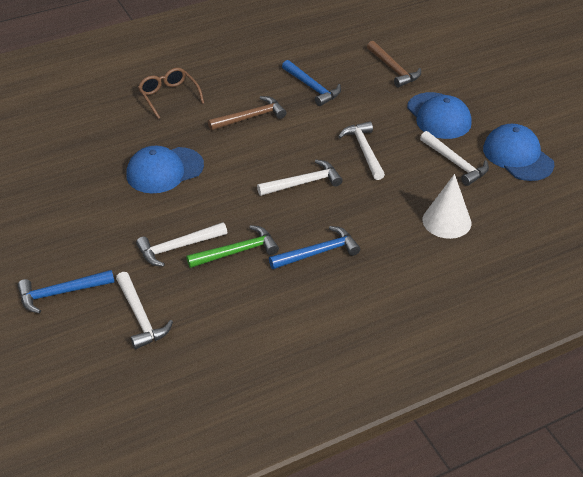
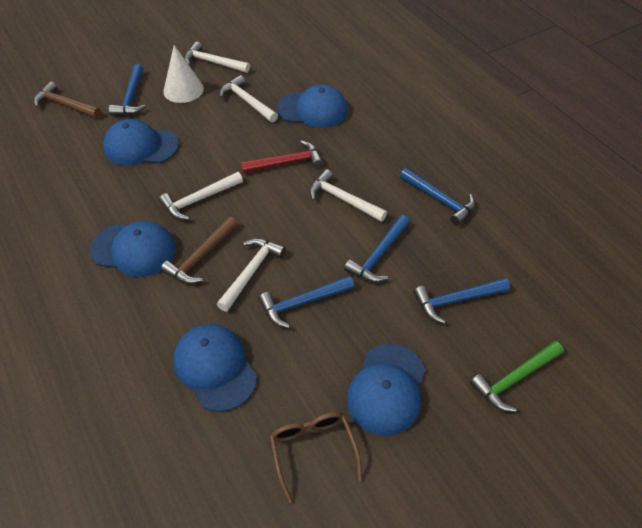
blue cap: 3 -> 5
blue hammer: 3 -> 5
red hammer: 0 -> 1

